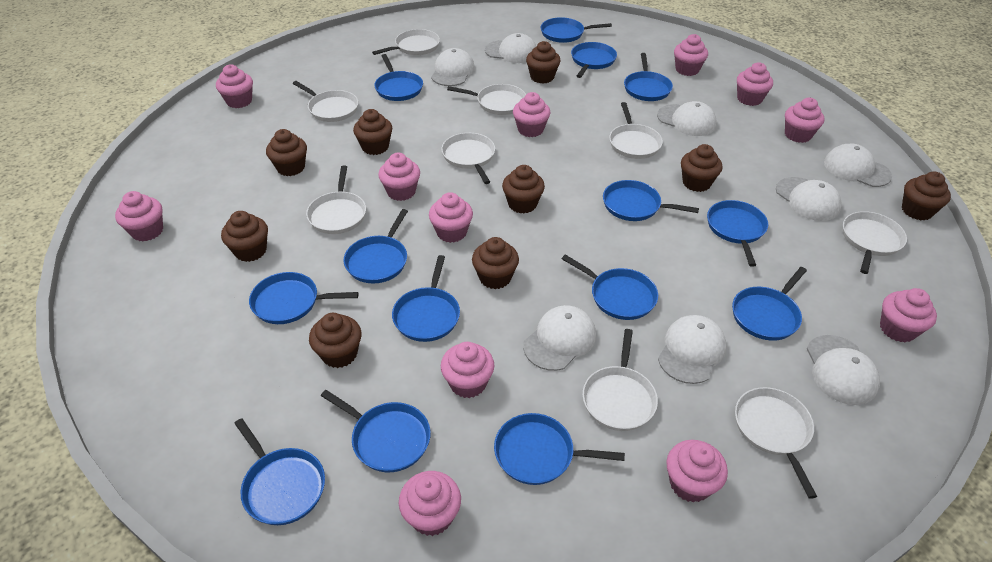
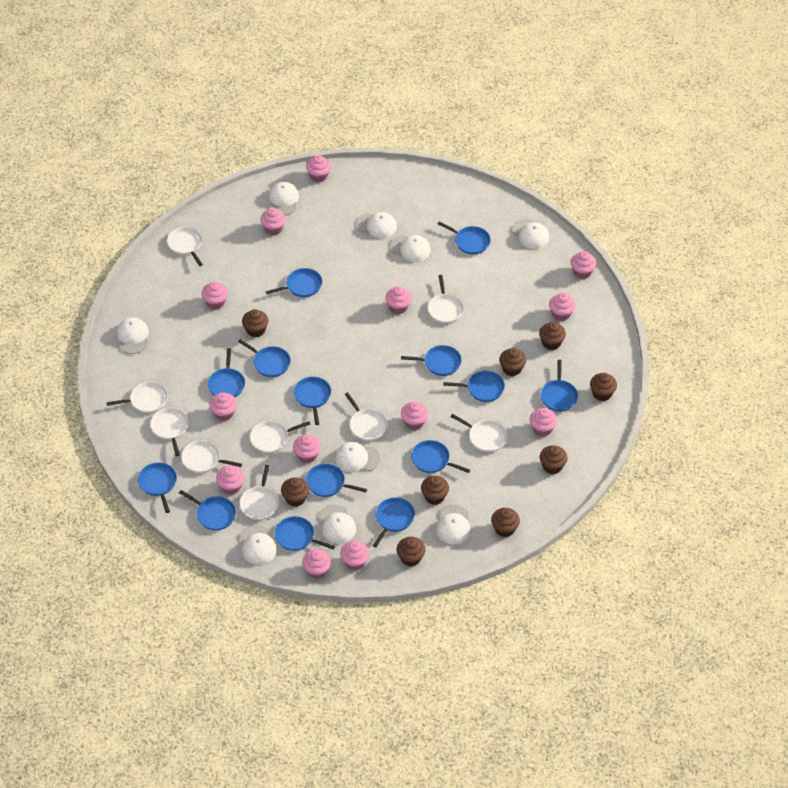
pink cupcake: 12 -> 13
white cap: 8 -> 9

